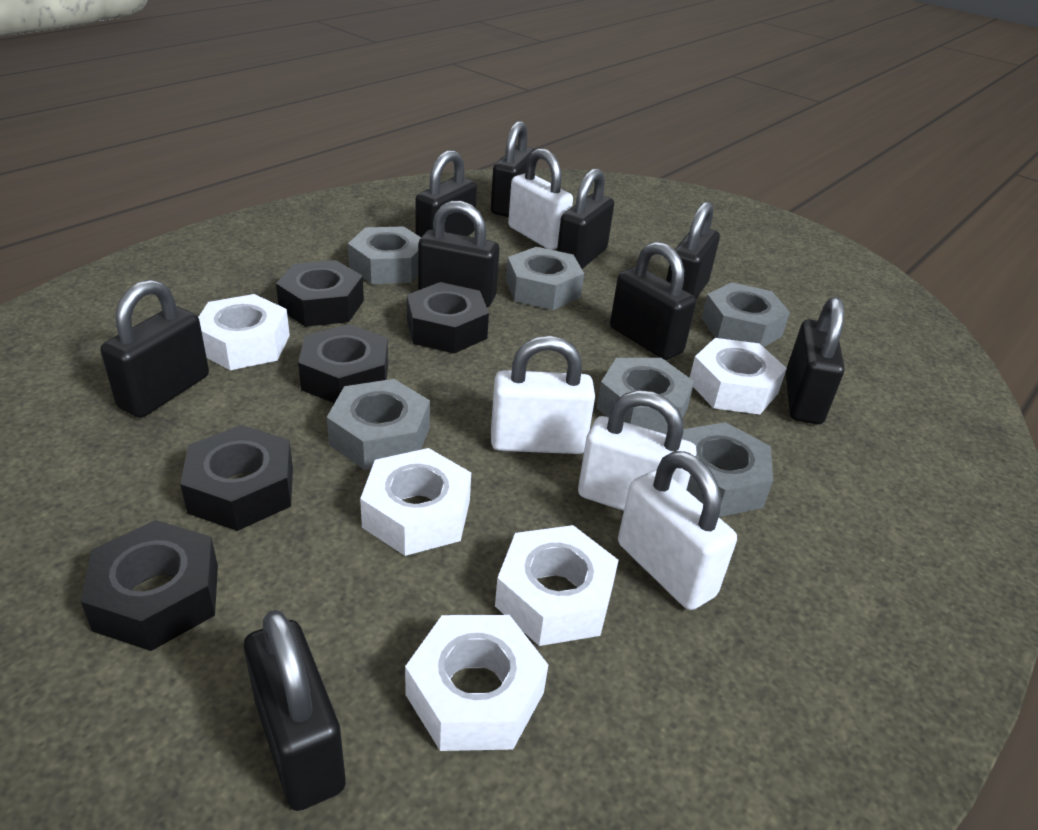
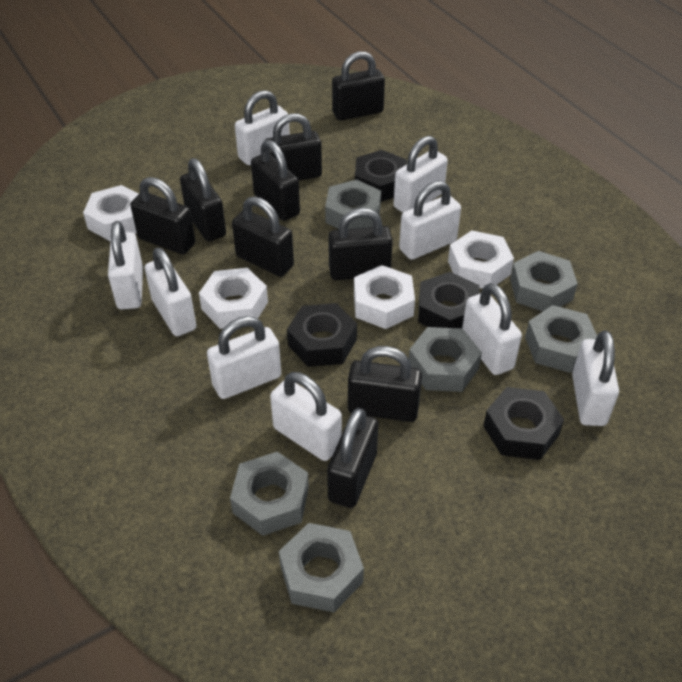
black nut: 5 -> 4
white nut: 5 -> 4
white padlock: 4 -> 9

